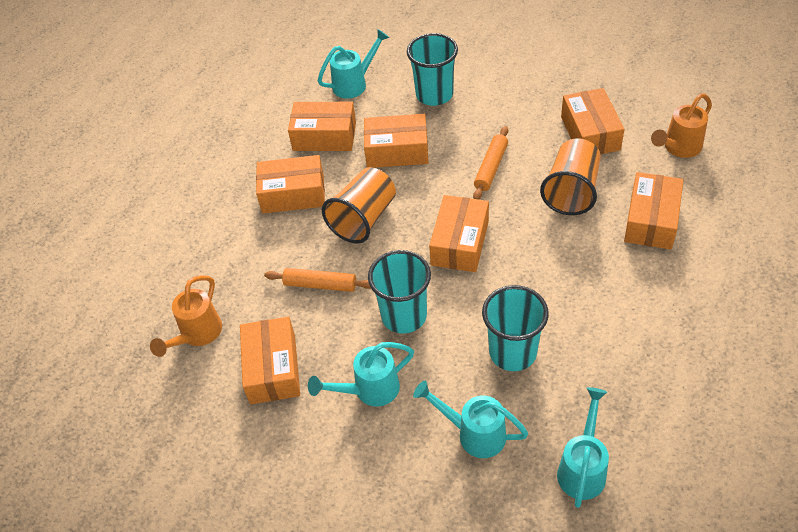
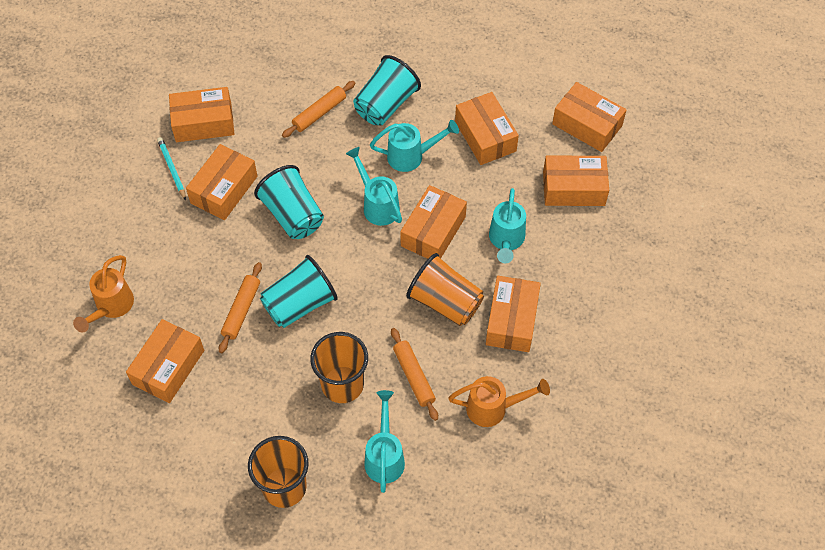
orange box: 7 -> 8
orange cup: 2 -> 3
orange rolling pin: 2 -> 3
turquoise pencil: 0 -> 1

